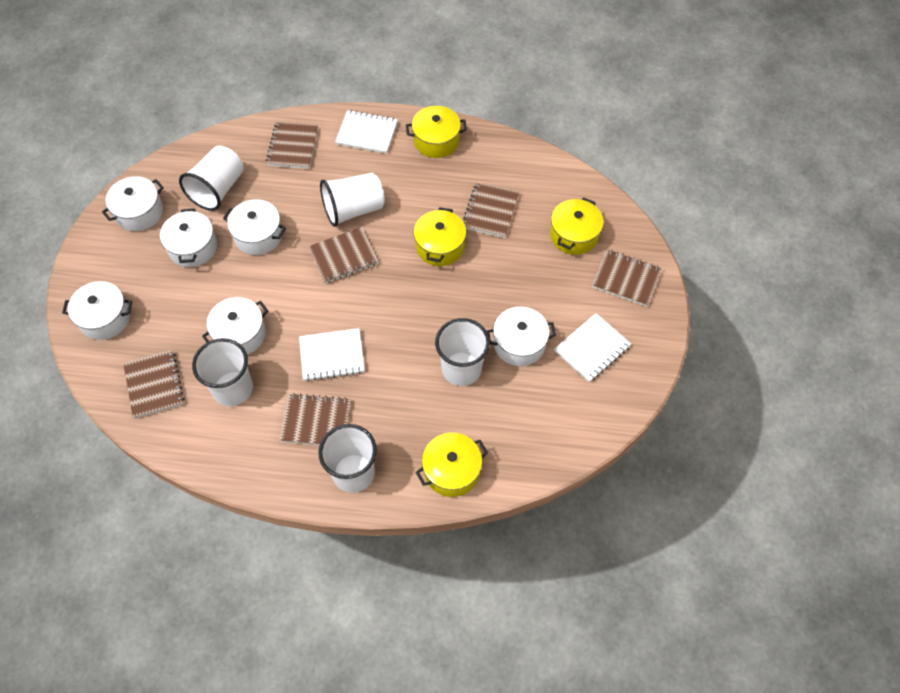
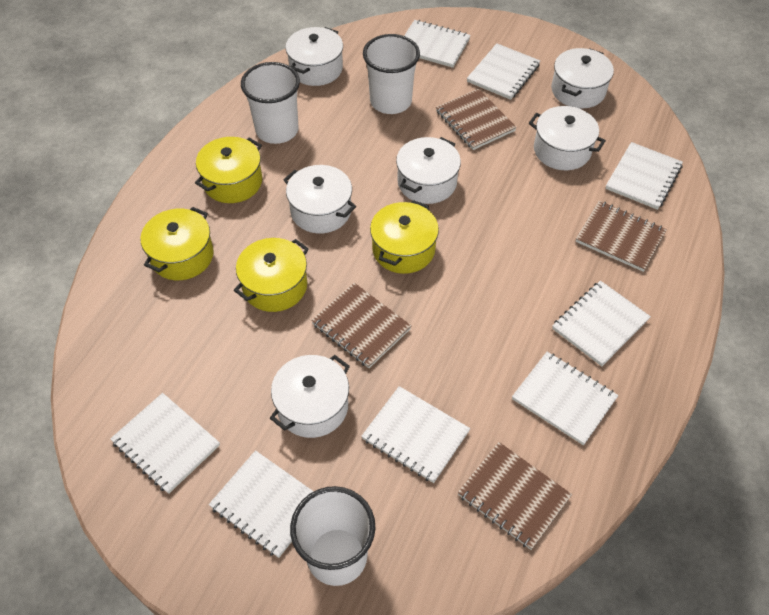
brown notebook: 6 -> 4
white cup: 5 -> 3
white notebook: 3 -> 8

